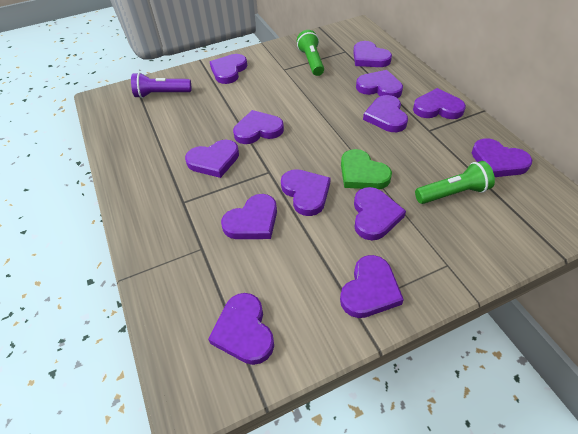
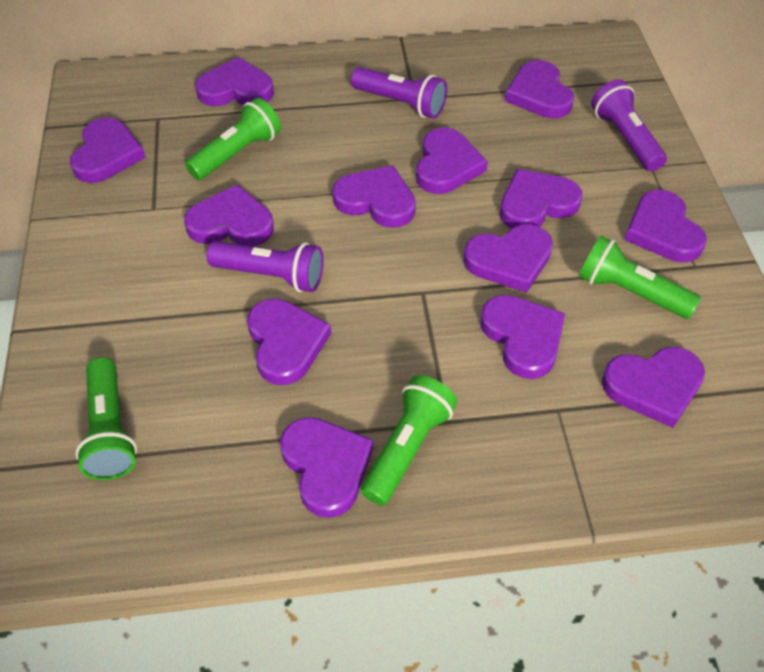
green flashlight: 2 -> 4
green heart: 1 -> 0
purple flashlight: 1 -> 3

